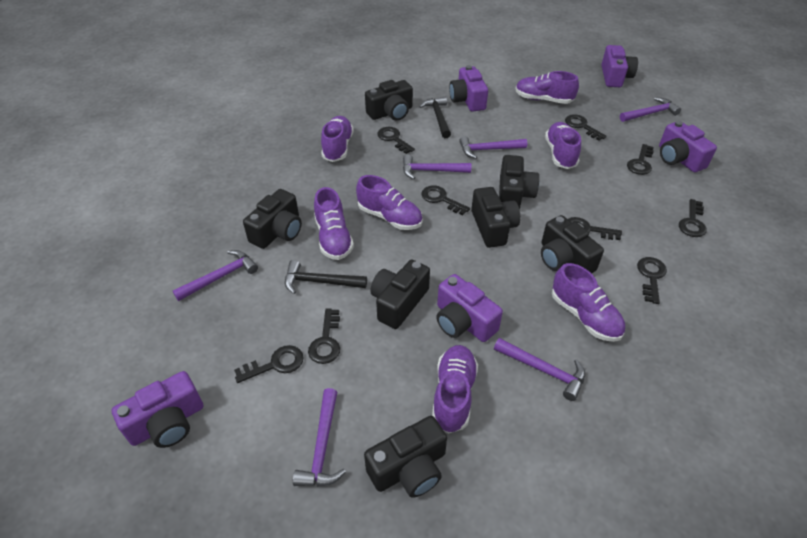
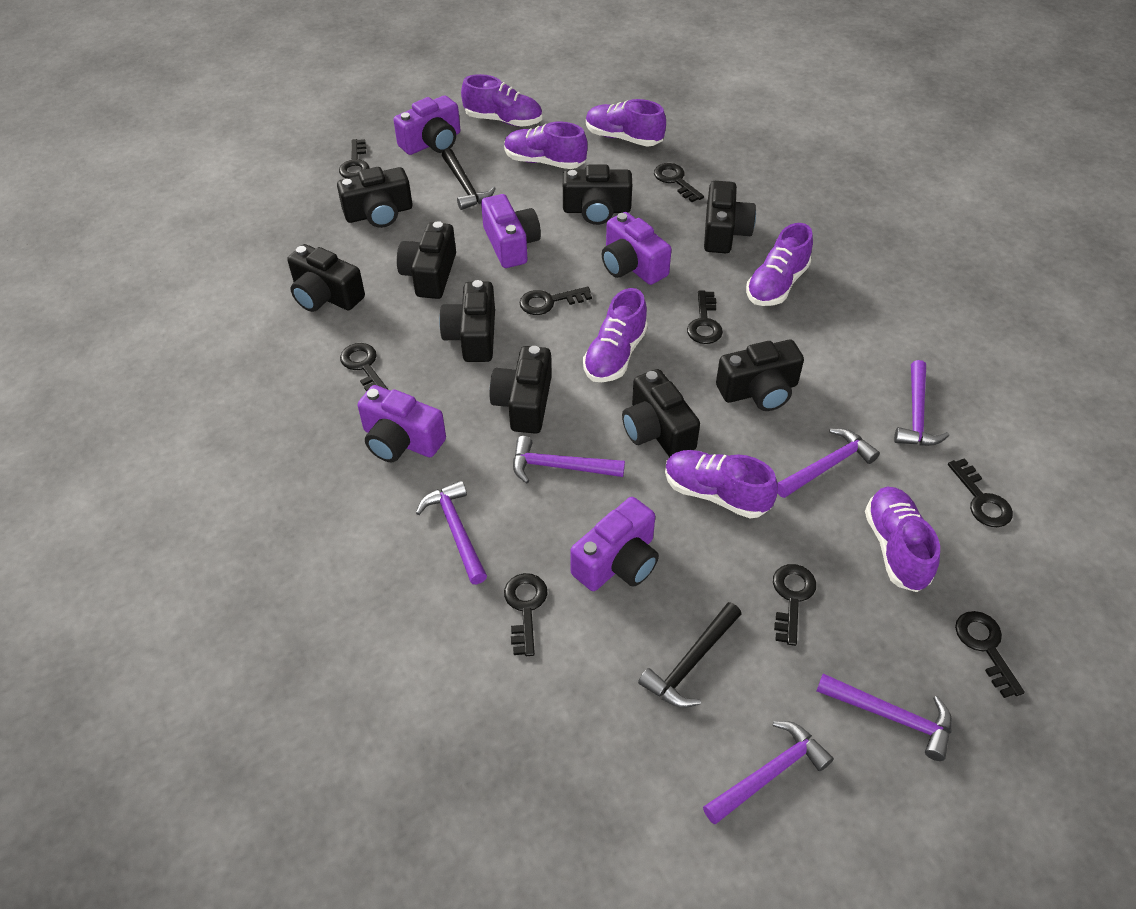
black camera: 7 -> 9

